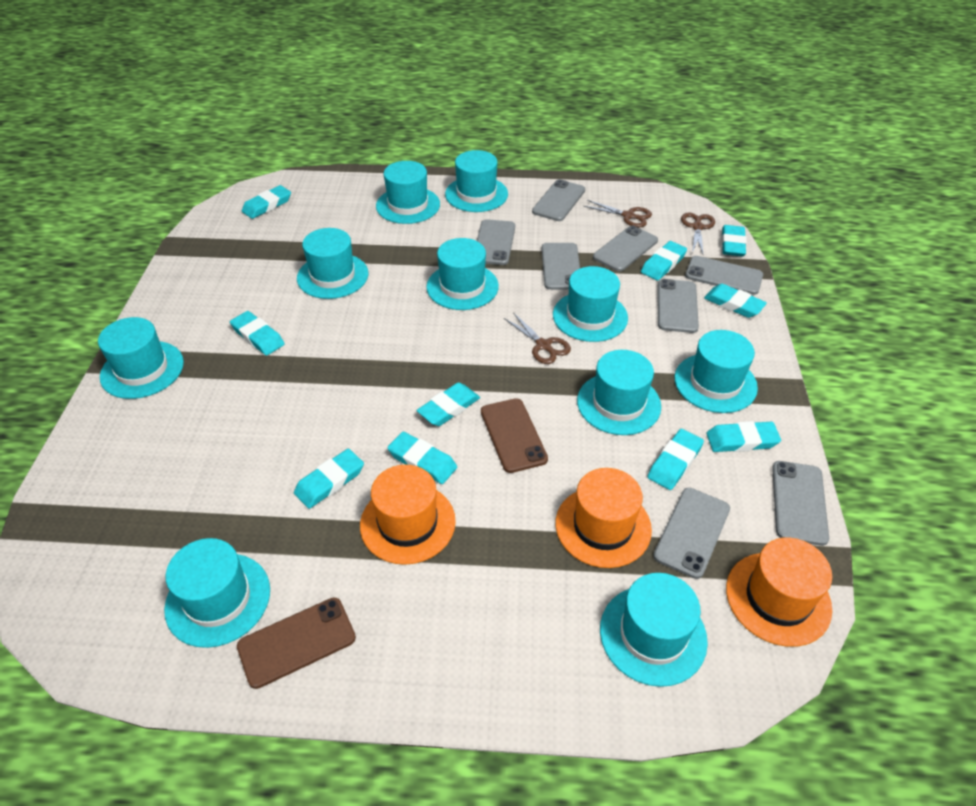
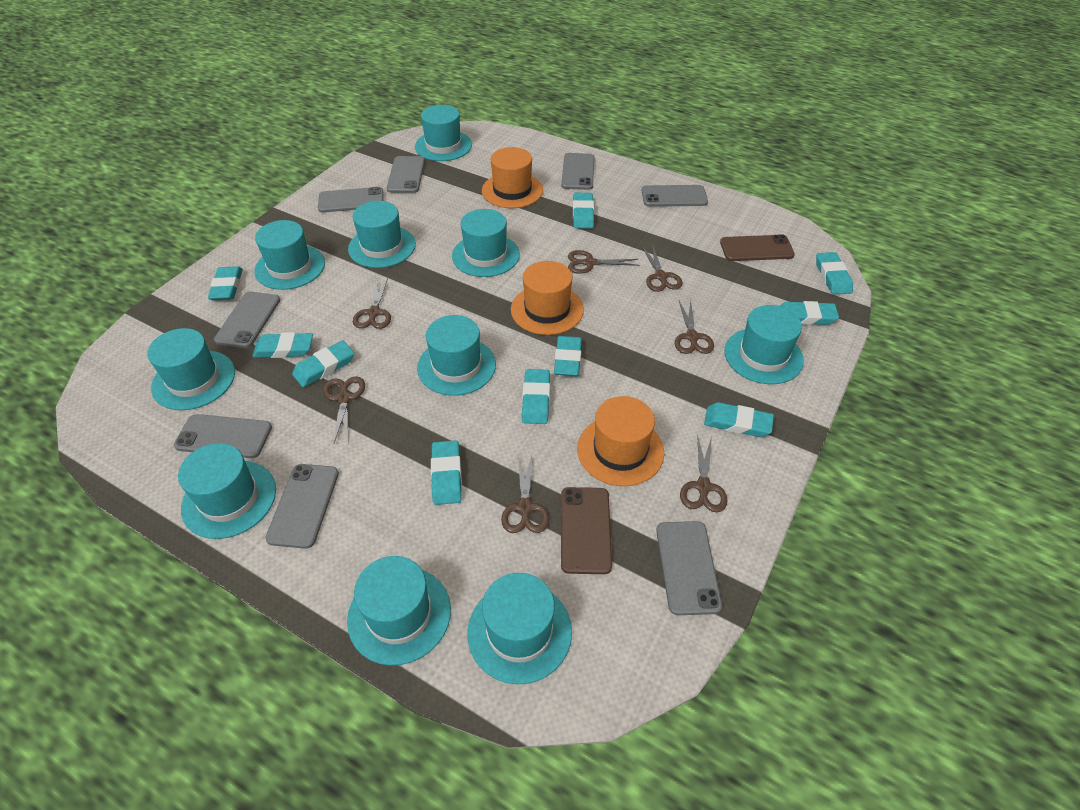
brown scissors: 3 -> 7

